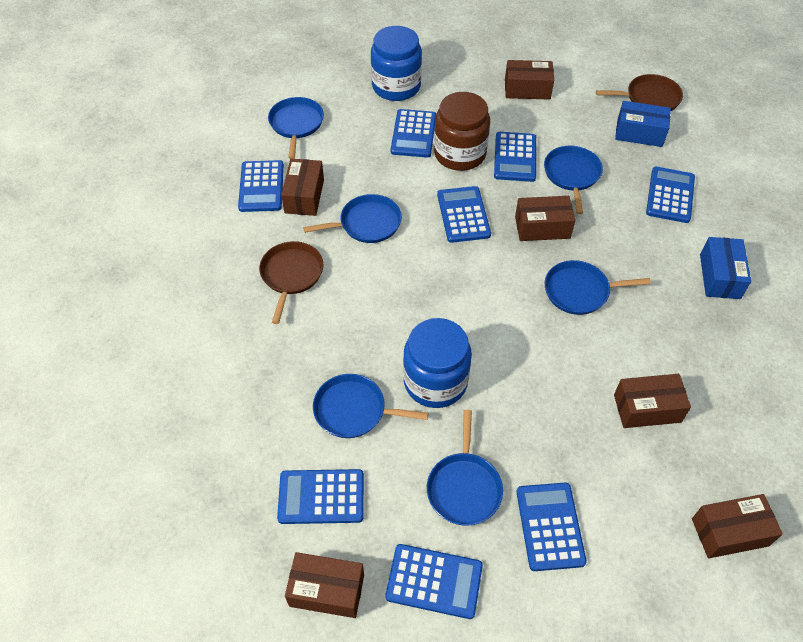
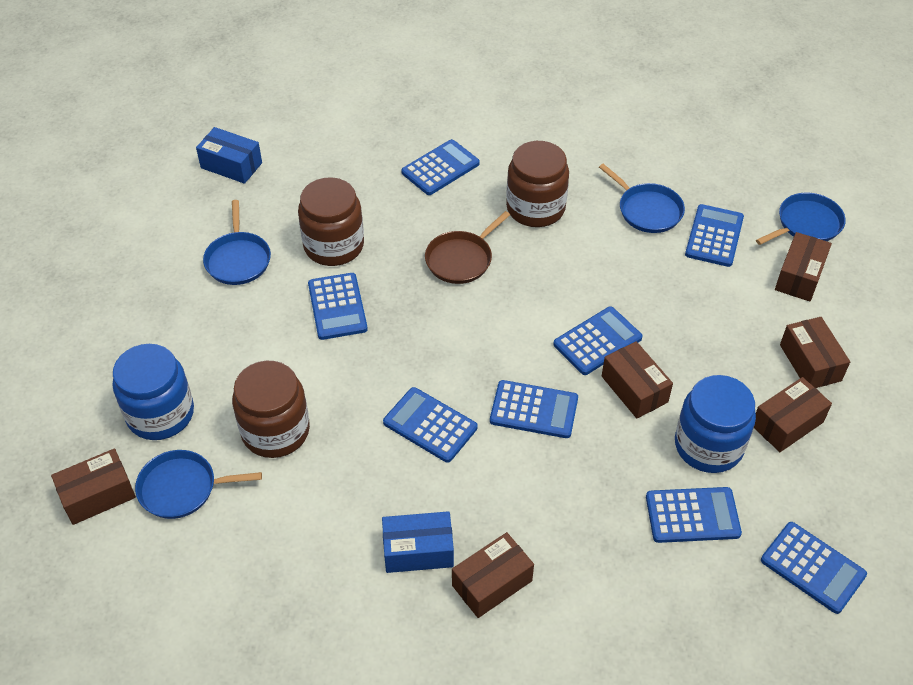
blue pan: 6 -> 4
brown jar: 1 -> 3
brown pan: 2 -> 1

